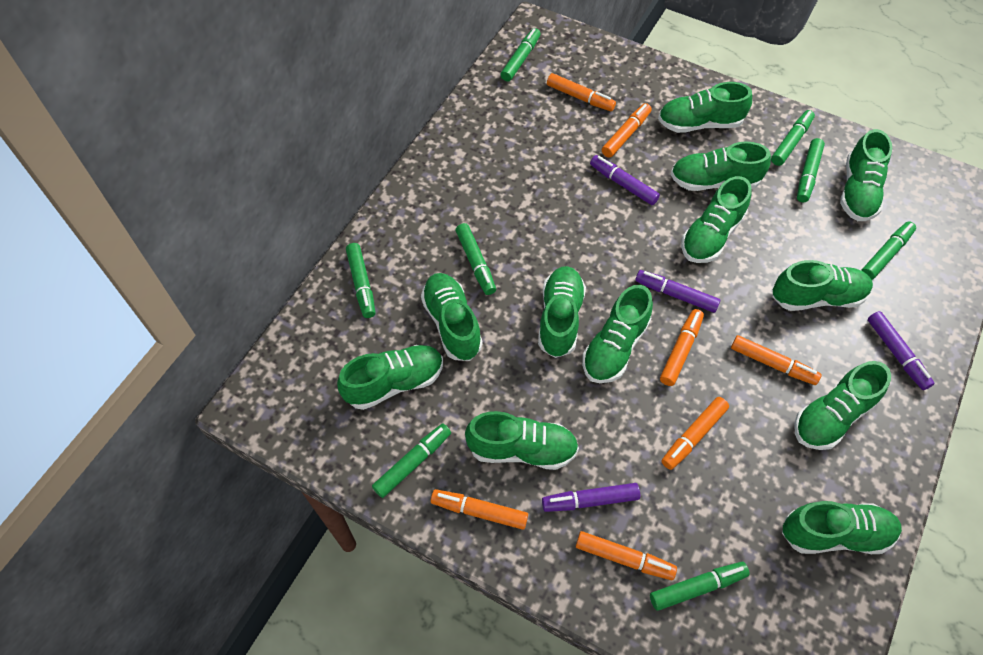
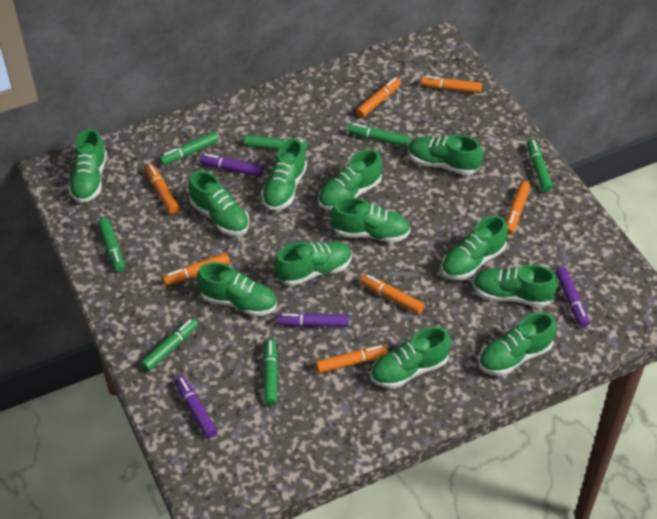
green marker: 8 -> 7

